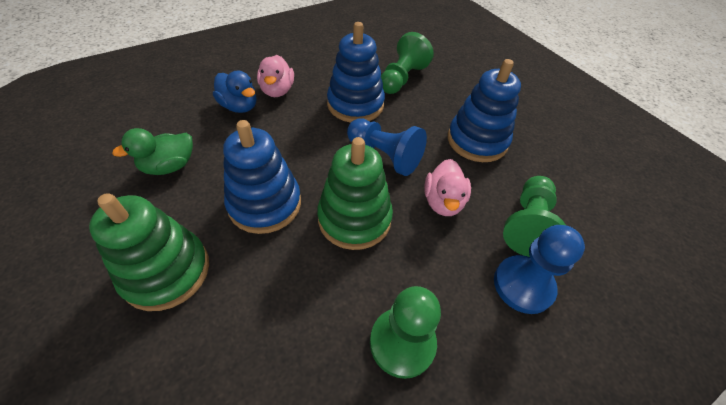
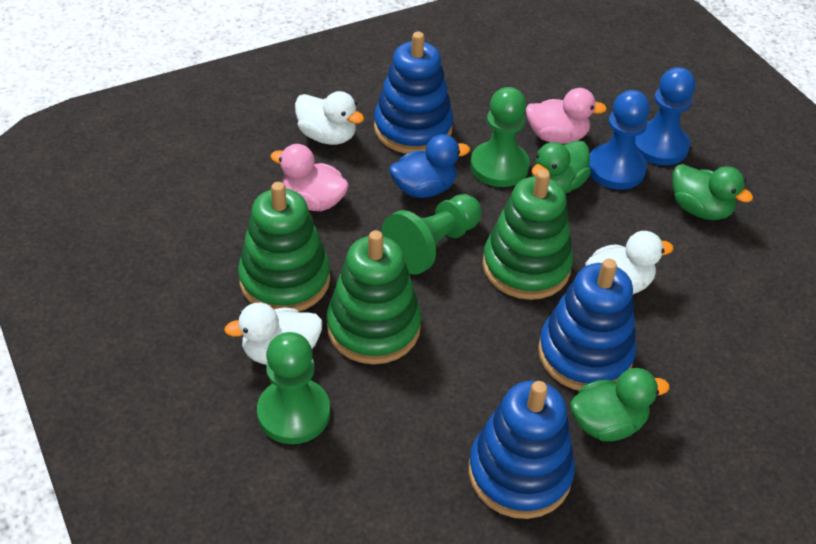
green duck: 1 -> 3
green stacking toy: 2 -> 3
white duck: 0 -> 3

